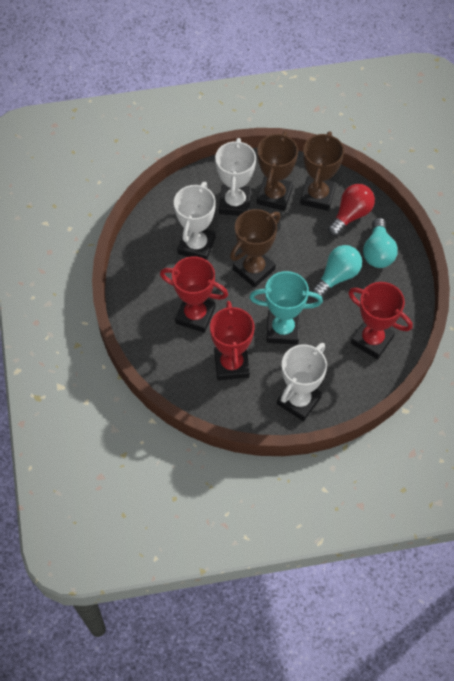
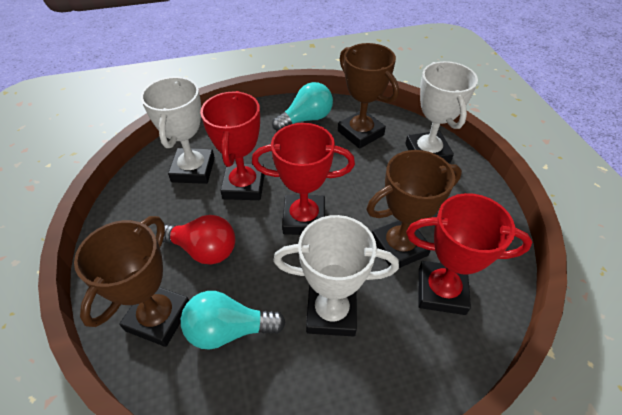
turquoise trophy: 1 -> 0

